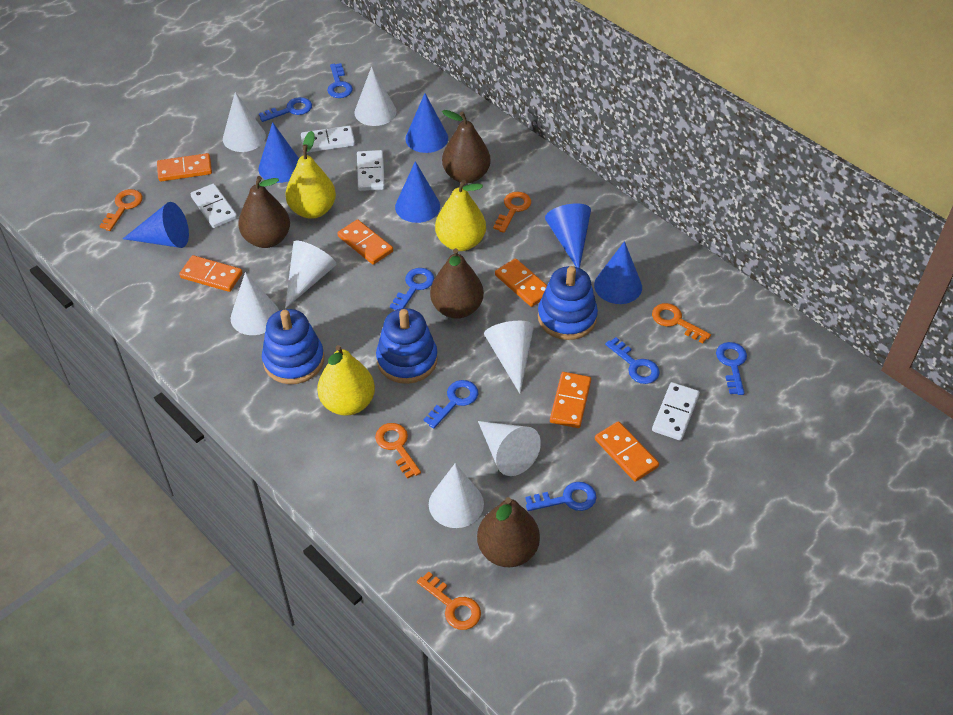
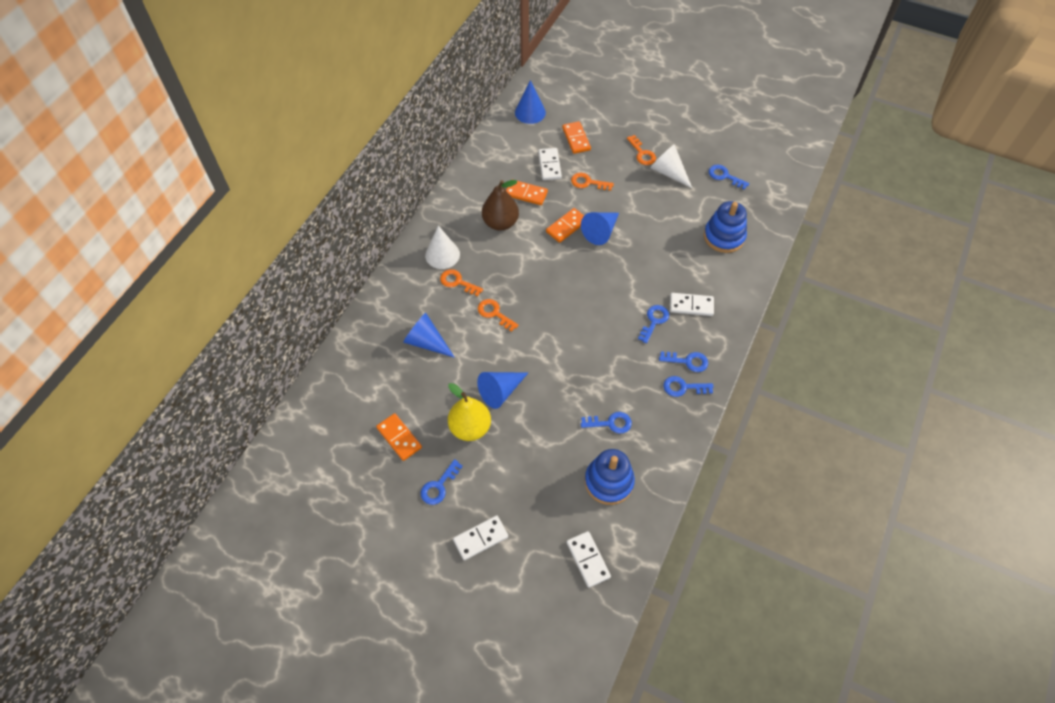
blue cone: 6 -> 4
blue key: 7 -> 6
blue stacking toy: 3 -> 2
brown pear: 4 -> 1
orange domino: 6 -> 4
orange key: 5 -> 4
white cone: 7 -> 2
yellow pear: 3 -> 1

